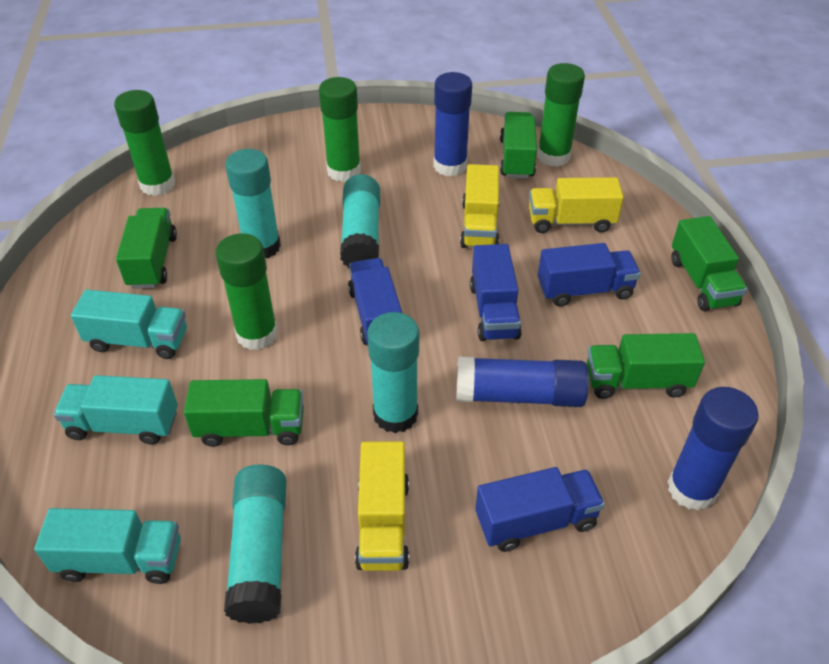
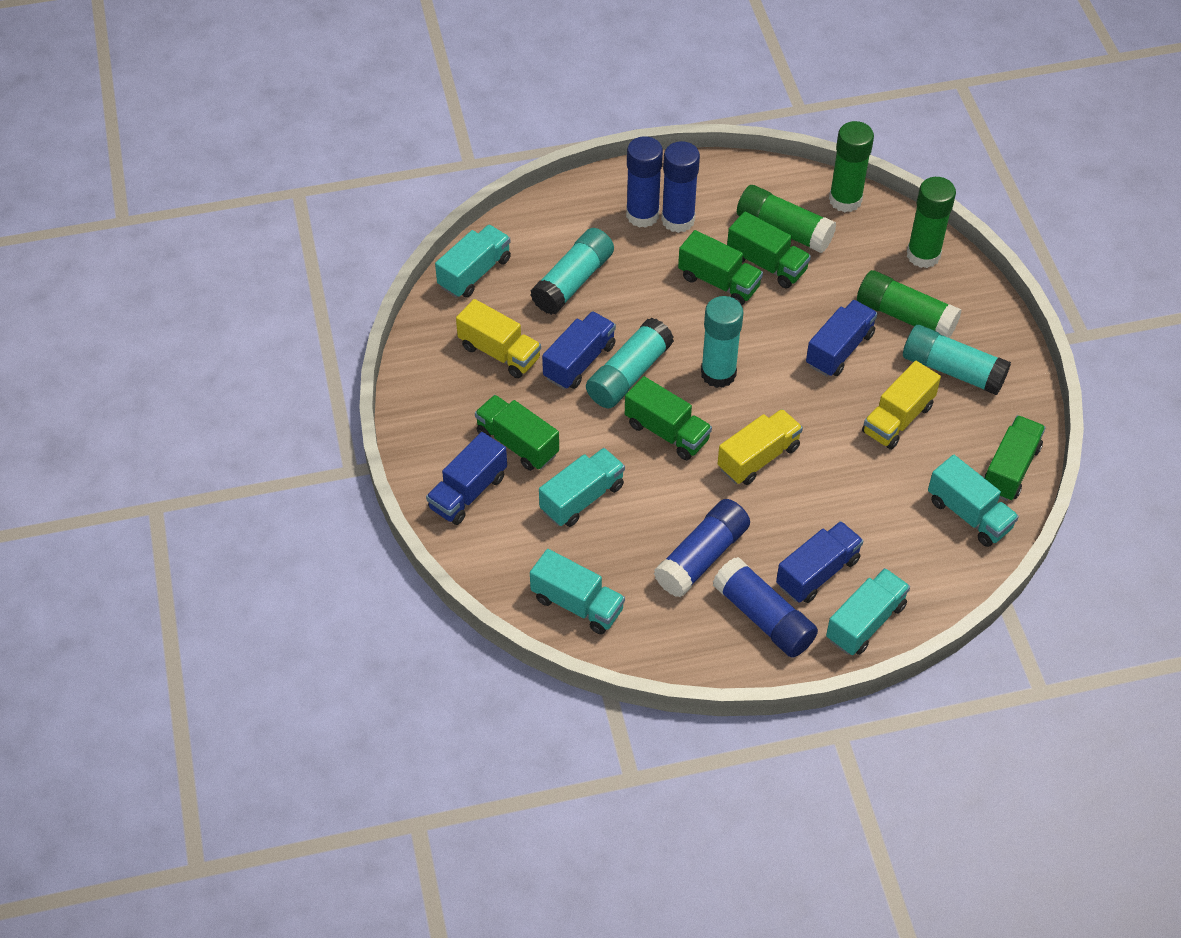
blue glue stick: 3 -> 4
turquoise truck: 3 -> 5

